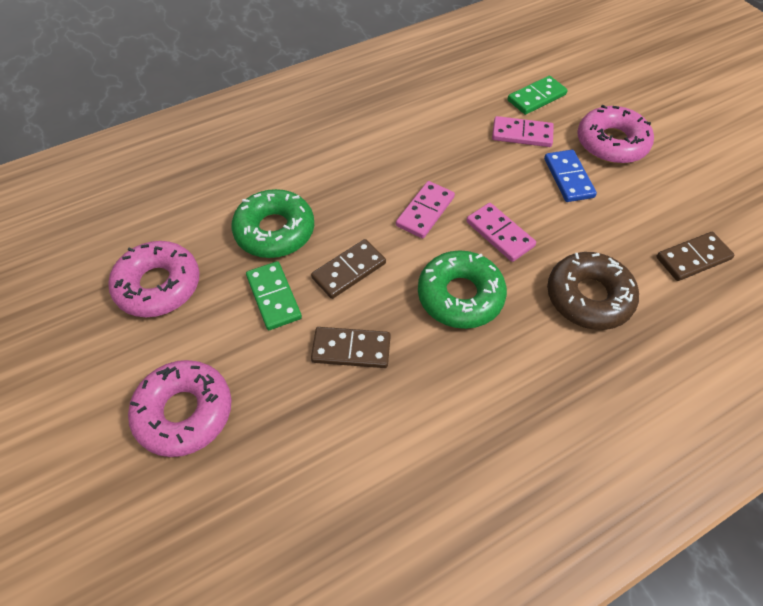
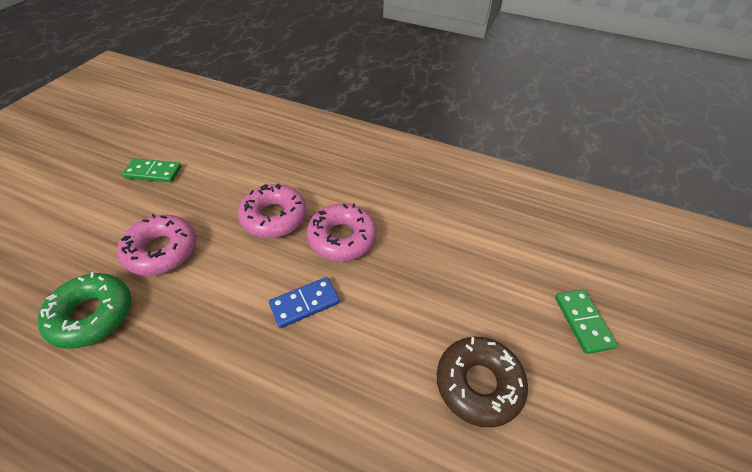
brown domino: 3 -> 0
green donut: 2 -> 1
pink domino: 3 -> 0

